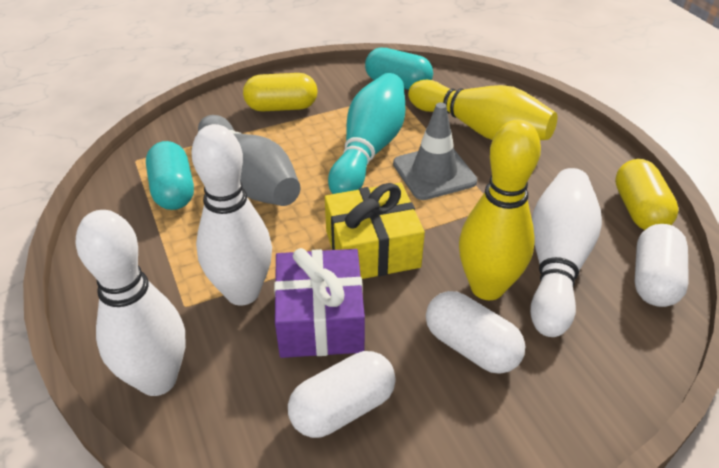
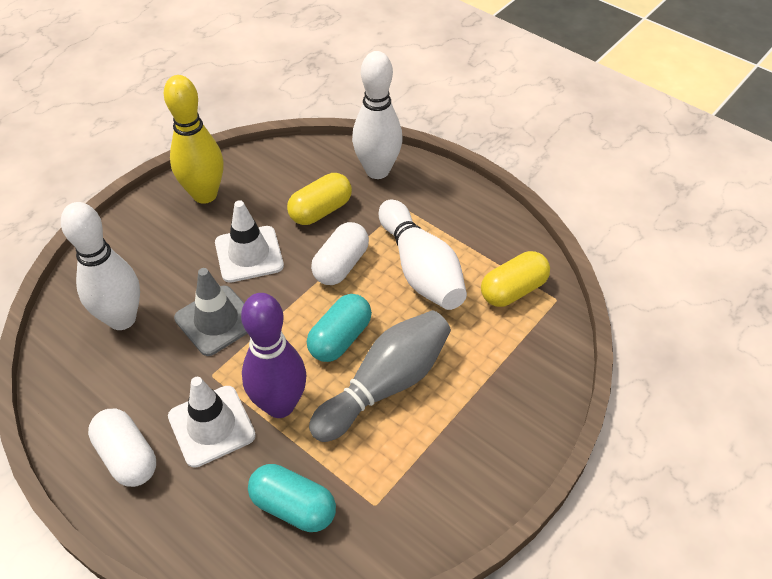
purple bowling pin: 0 -> 1
purple gift: 1 -> 0
turquoise bowling pin: 1 -> 0
white capsule: 3 -> 2
white traffic cone: 0 -> 2
yellow bowling pin: 2 -> 1
yellow gift: 1 -> 0

